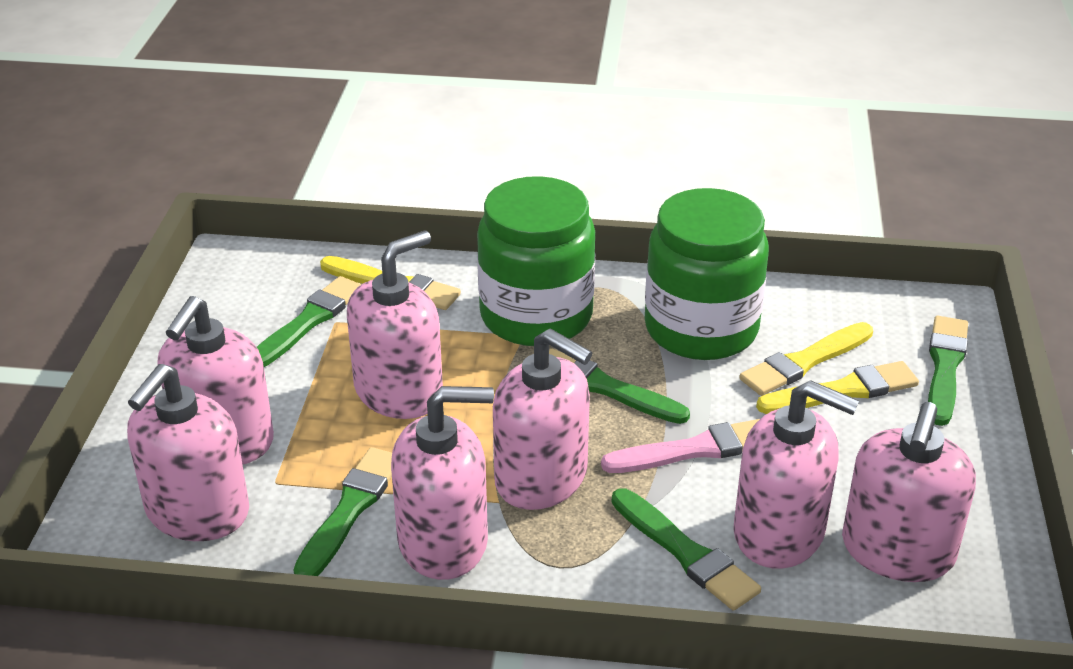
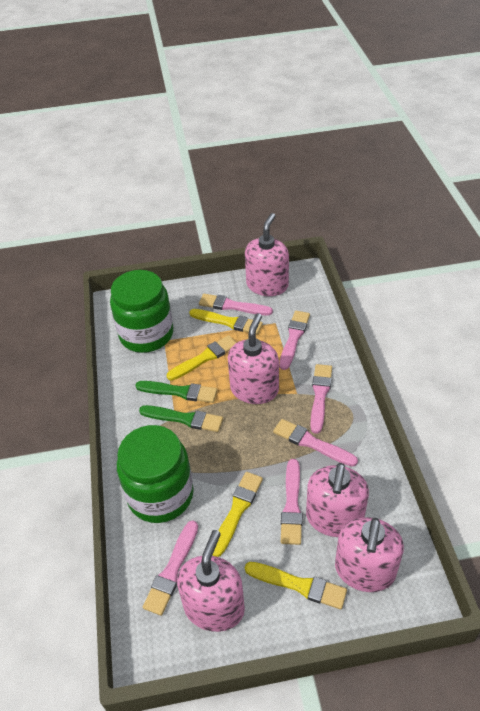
green brush: 5 -> 2
pink brush: 1 -> 6
pink soap dispenser: 7 -> 5
yellow brush: 3 -> 4

